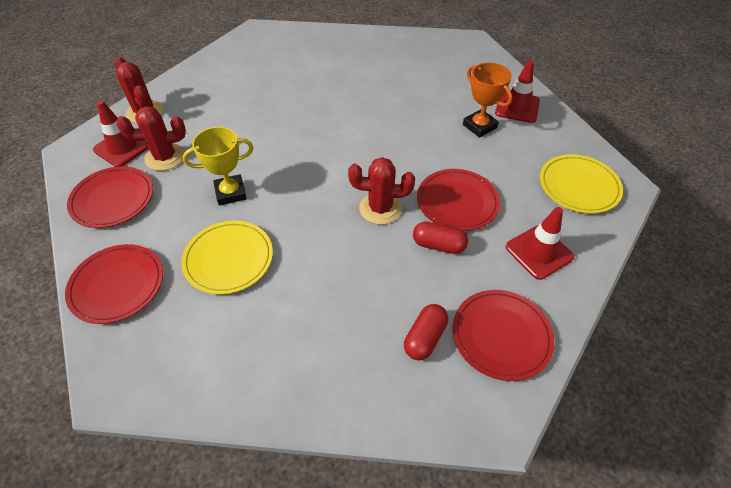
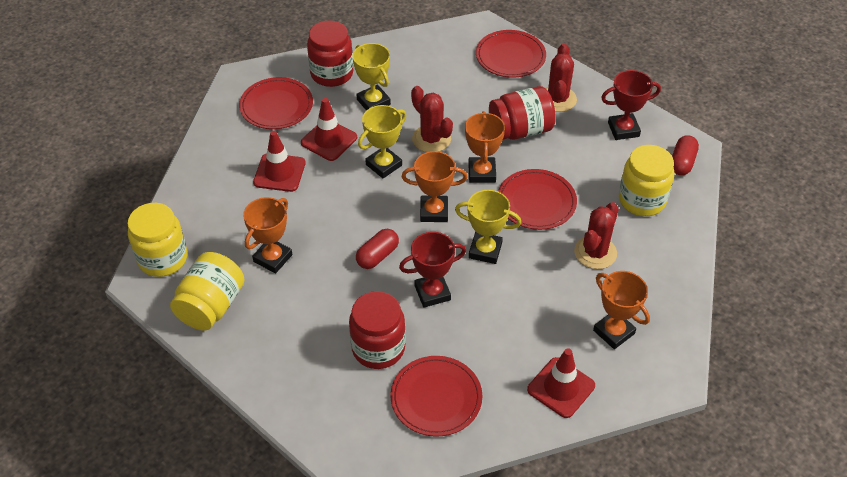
orange trophy: 1 -> 4
red jar: 0 -> 3
red trophy: 0 -> 2
yellow jar: 0 -> 3
yellow plate: 2 -> 0
yellow trophy: 1 -> 3

